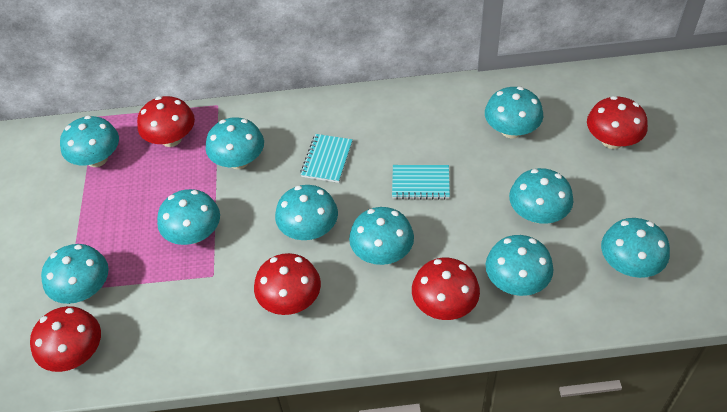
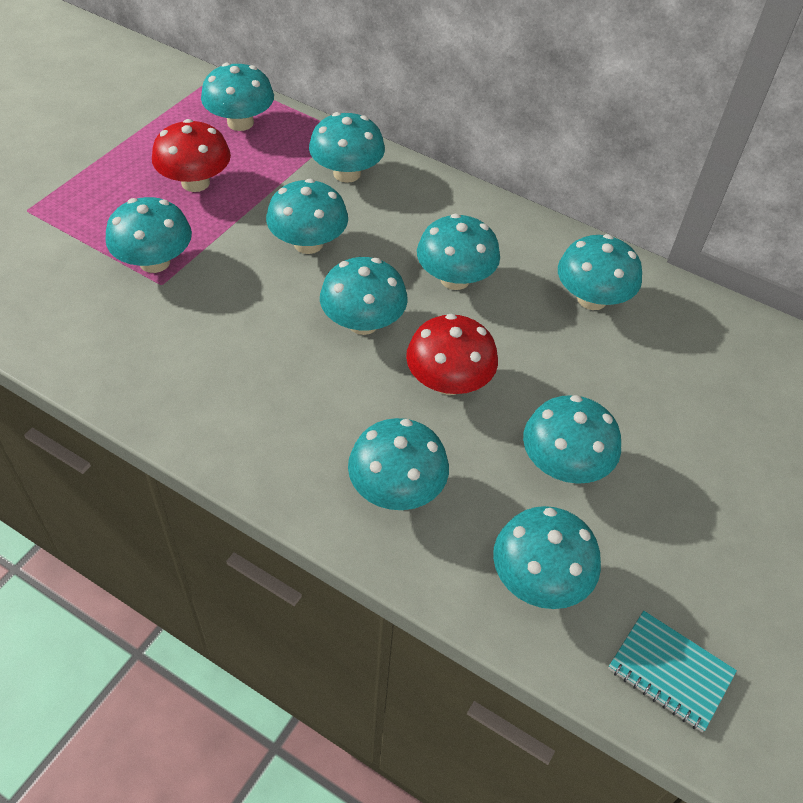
red mushroom: 5 -> 2
turquoise notebook: 2 -> 1

